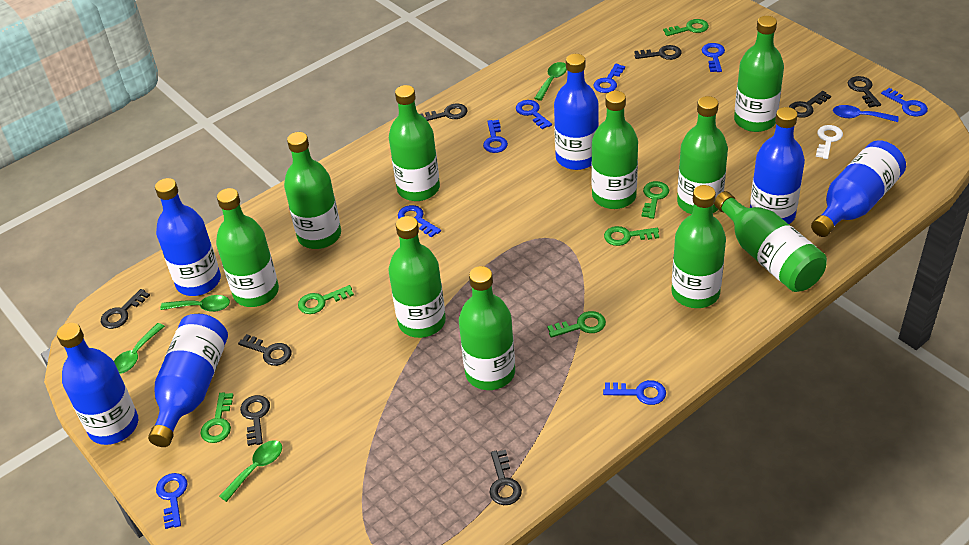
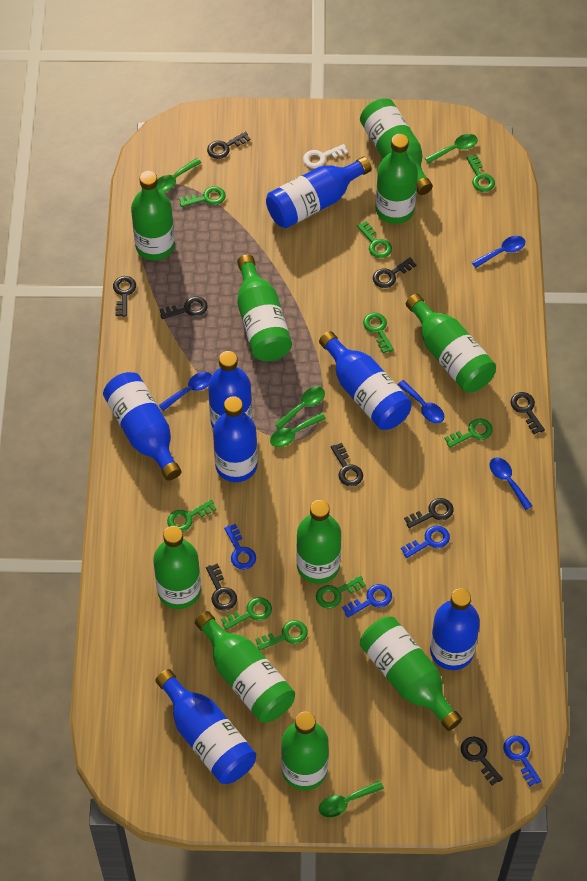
black key: 8 -> 9
blue bottle: 6 -> 7
blue key: 8 -> 4
blue spoon: 1 -> 4
green key: 6 -> 9
green spoon: 4 -> 5

